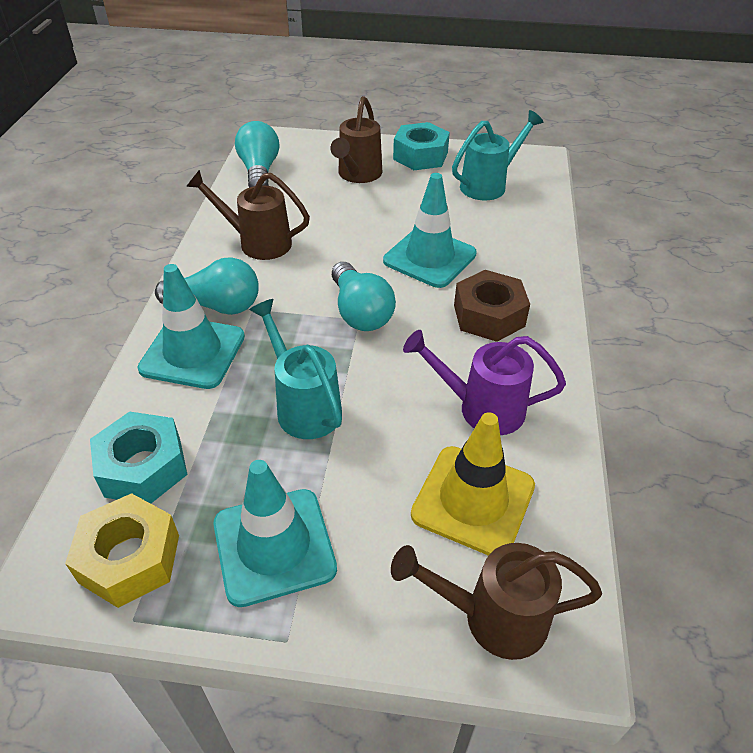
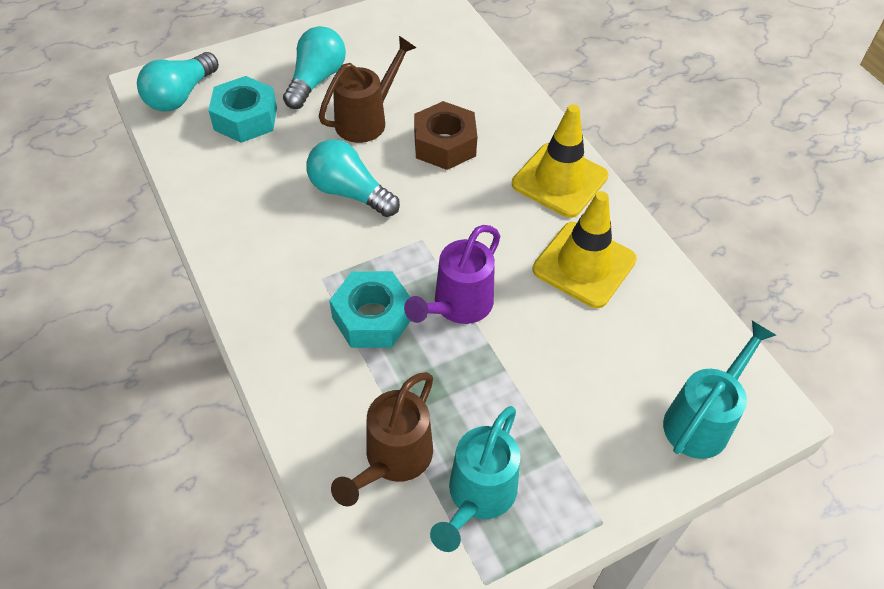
brown watering can: 3 -> 2
turquoise traffic cone: 3 -> 0
yellow nut: 1 -> 0
yellow traffic cone: 1 -> 2

